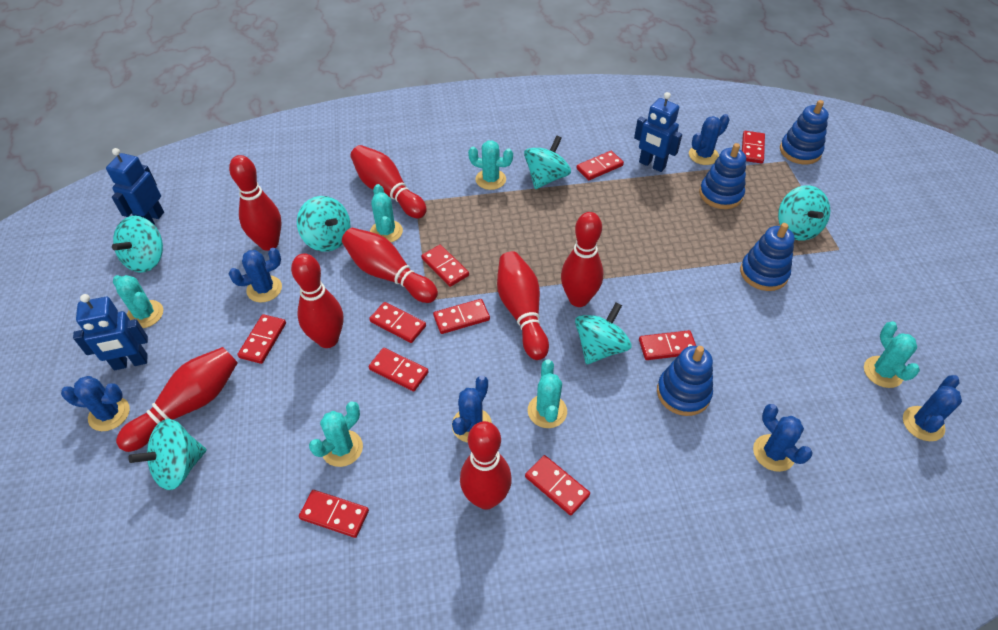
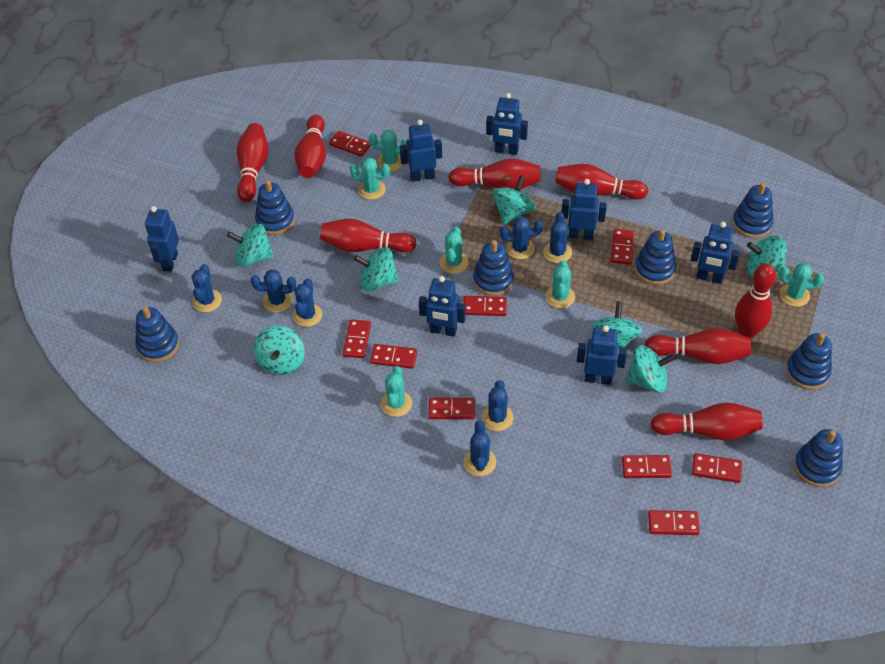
blue cactus: 6 -> 7
blue robot: 3 -> 7
blue stacking toy: 4 -> 7
red domino: 10 -> 9
turquoise spinning top: 6 -> 7

